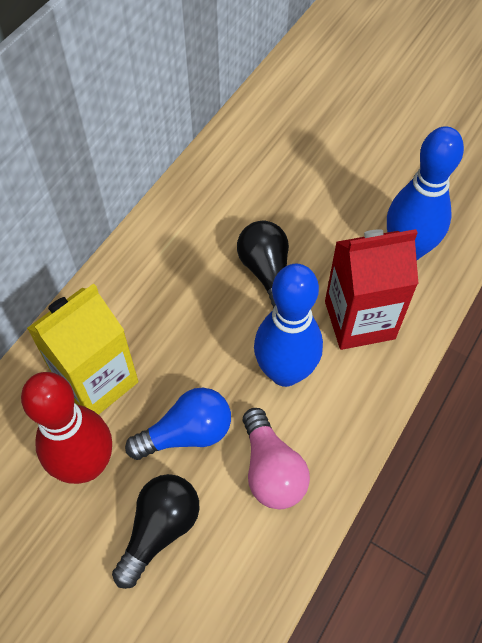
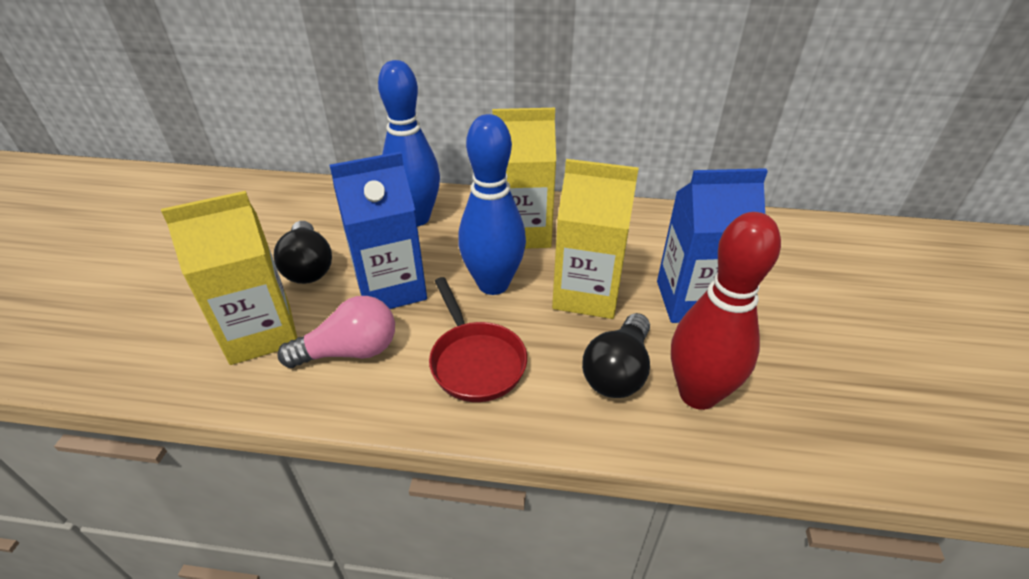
blue carton: 0 -> 2
blue light bulb: 1 -> 0
red carton: 1 -> 0
red pan: 0 -> 1
yellow carton: 1 -> 3

